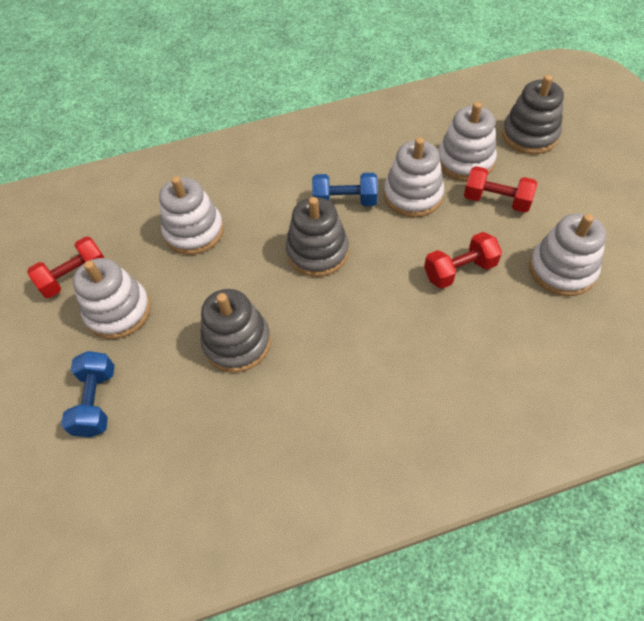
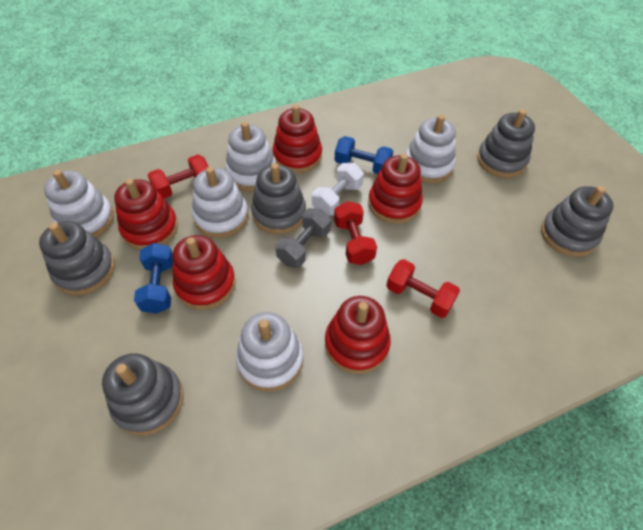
grey dumbbell: 0 -> 1
grey stacking toy: 3 -> 5
red stacking toy: 0 -> 5
white dumbbell: 0 -> 1

